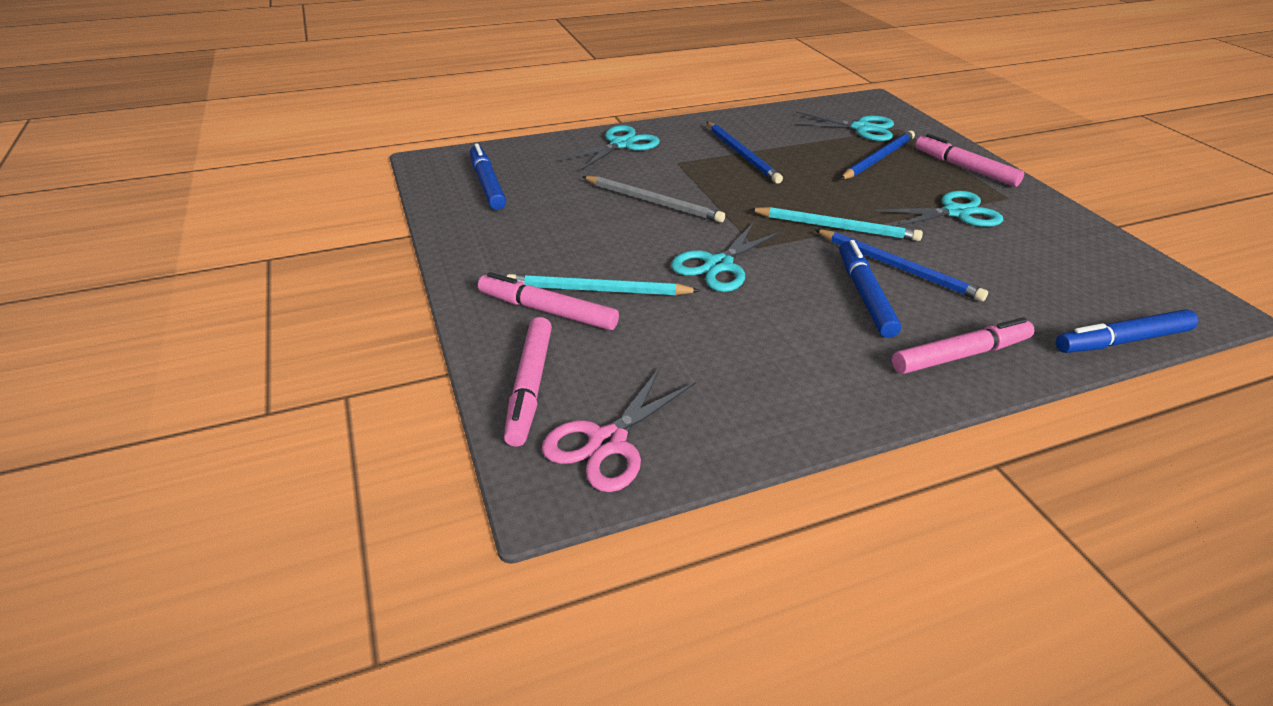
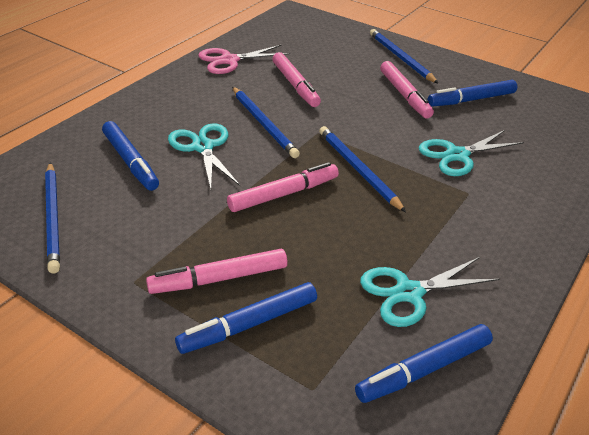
blue marker: 3 -> 4
blue pencil: 3 -> 4
grey pencil: 1 -> 0
turquoise pencil: 2 -> 0
turquoise scissors: 4 -> 3

